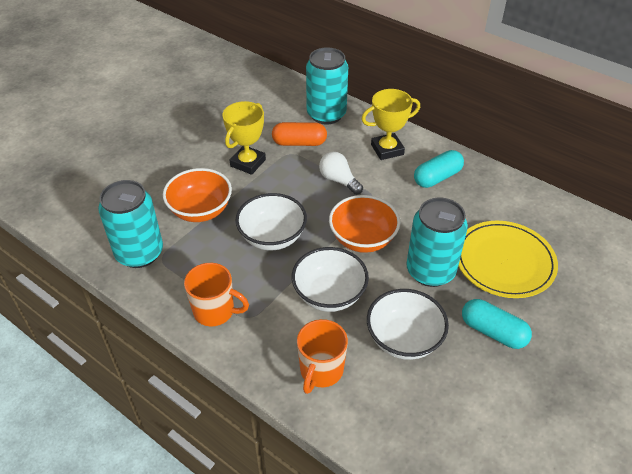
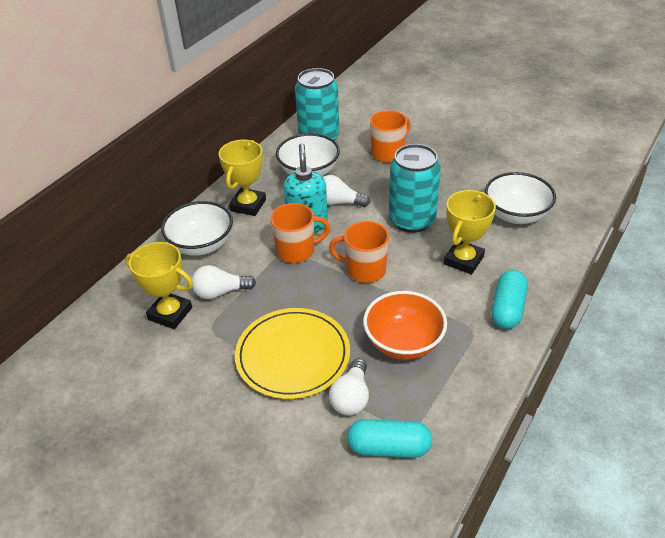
orange bowl: 2 -> 1
orange capsule: 1 -> 0
orange mug: 2 -> 3
turquoise can: 3 -> 2
turquoise soap dispenser: 0 -> 1
white light bulb: 1 -> 3
yellow trophy: 2 -> 3

